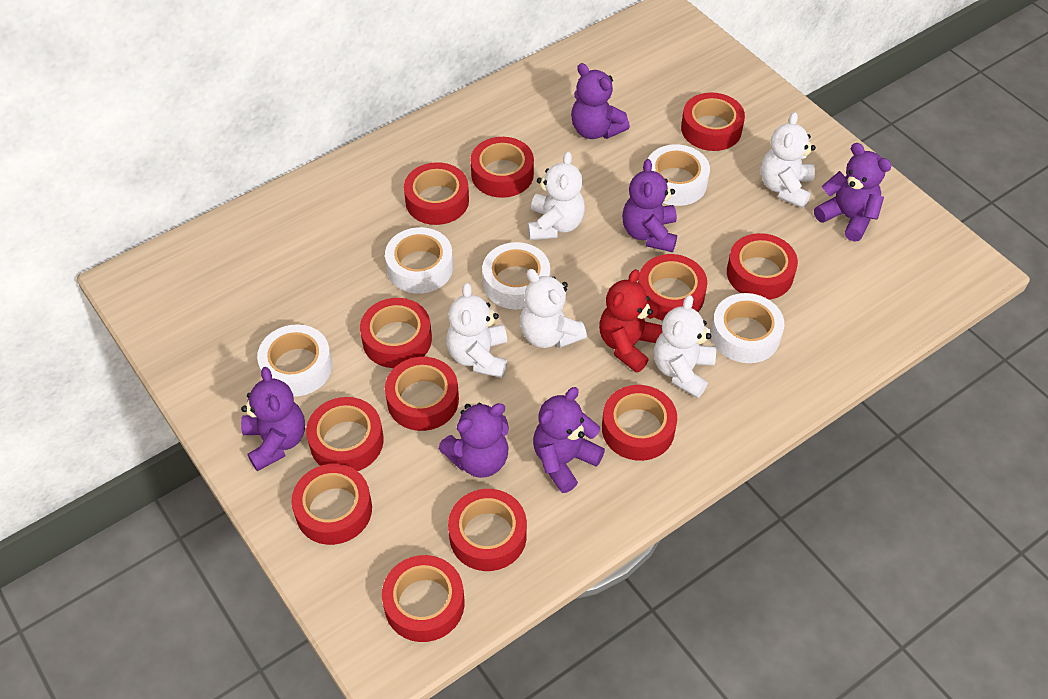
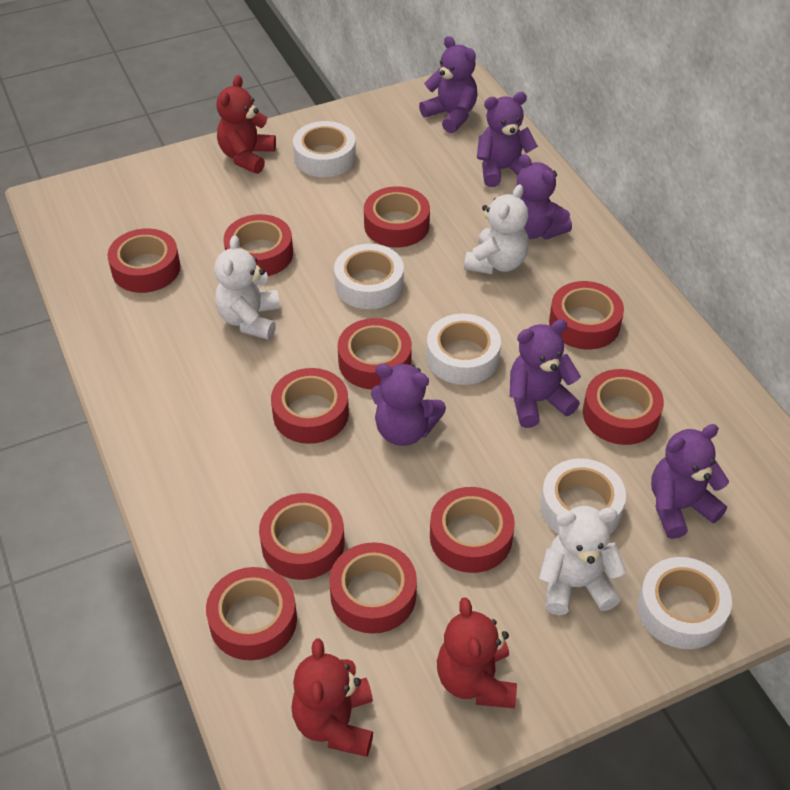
red tape: 12 -> 11
red teddy bear: 1 -> 3
white teddy bear: 5 -> 3

